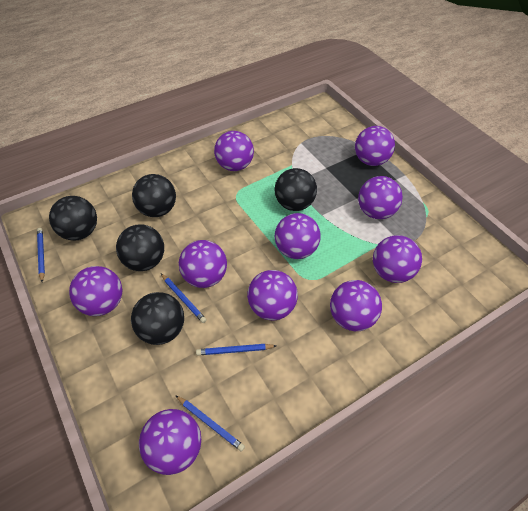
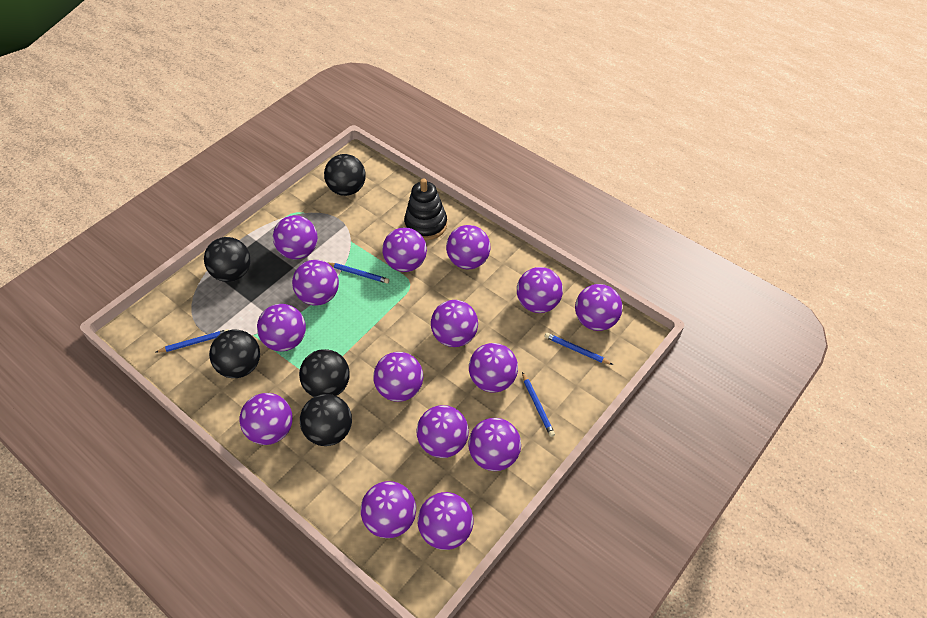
black stacking toy: 0 -> 1
purple ball: 10 -> 15

